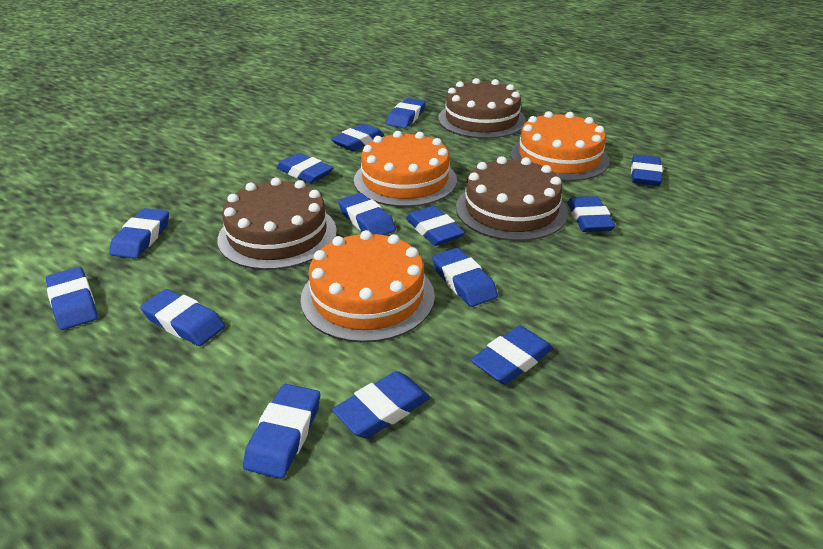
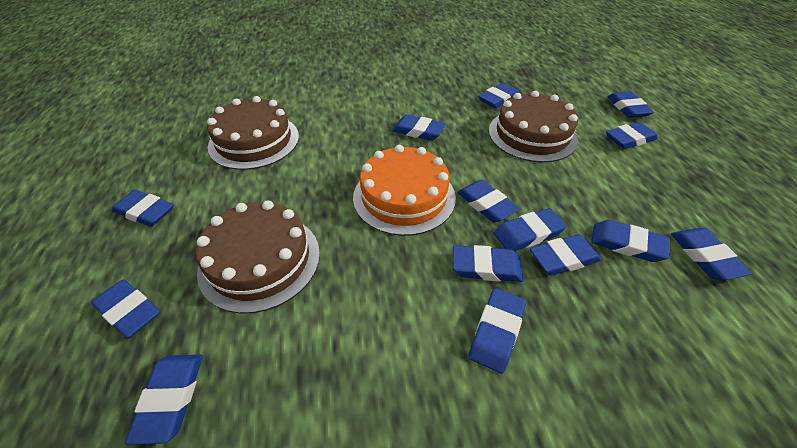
orange cake: 3 -> 1

